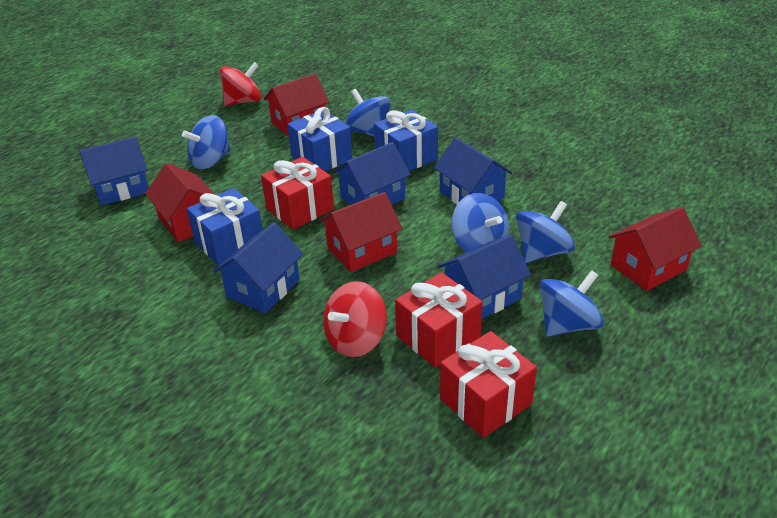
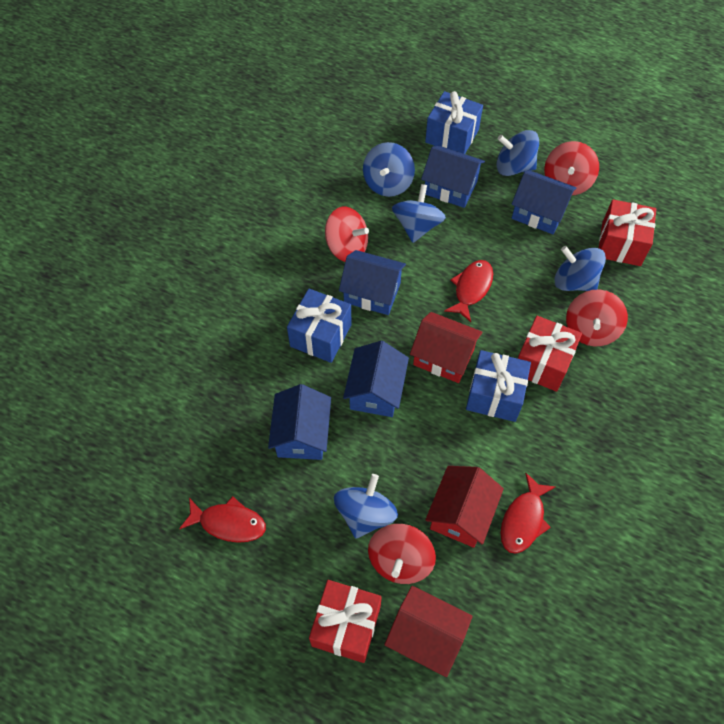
red fish: 0 -> 3
red house: 4 -> 3
red spinning top: 2 -> 4

